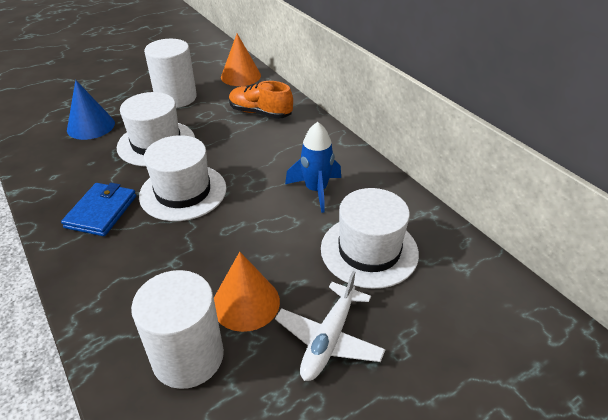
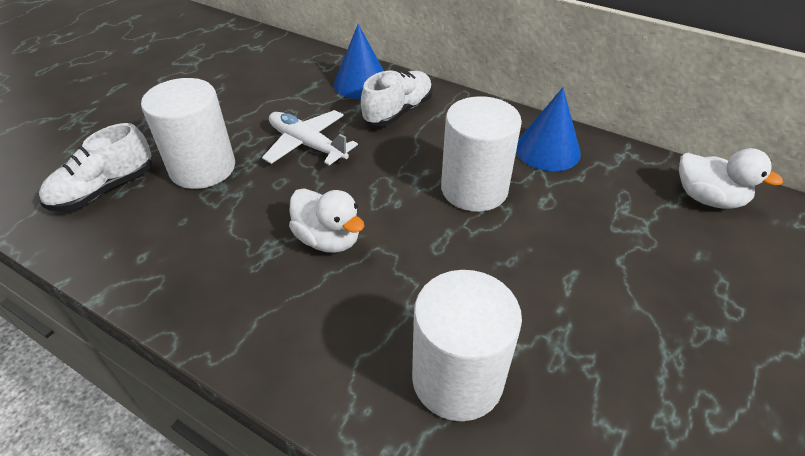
blue cone: 1 -> 2
blue rocket: 1 -> 0
blue wallet: 1 -> 0
orange cone: 2 -> 0
orange shoe: 1 -> 0
white cylinder: 2 -> 3
white duck: 0 -> 2
white hat: 3 -> 0
white shoe: 0 -> 2

